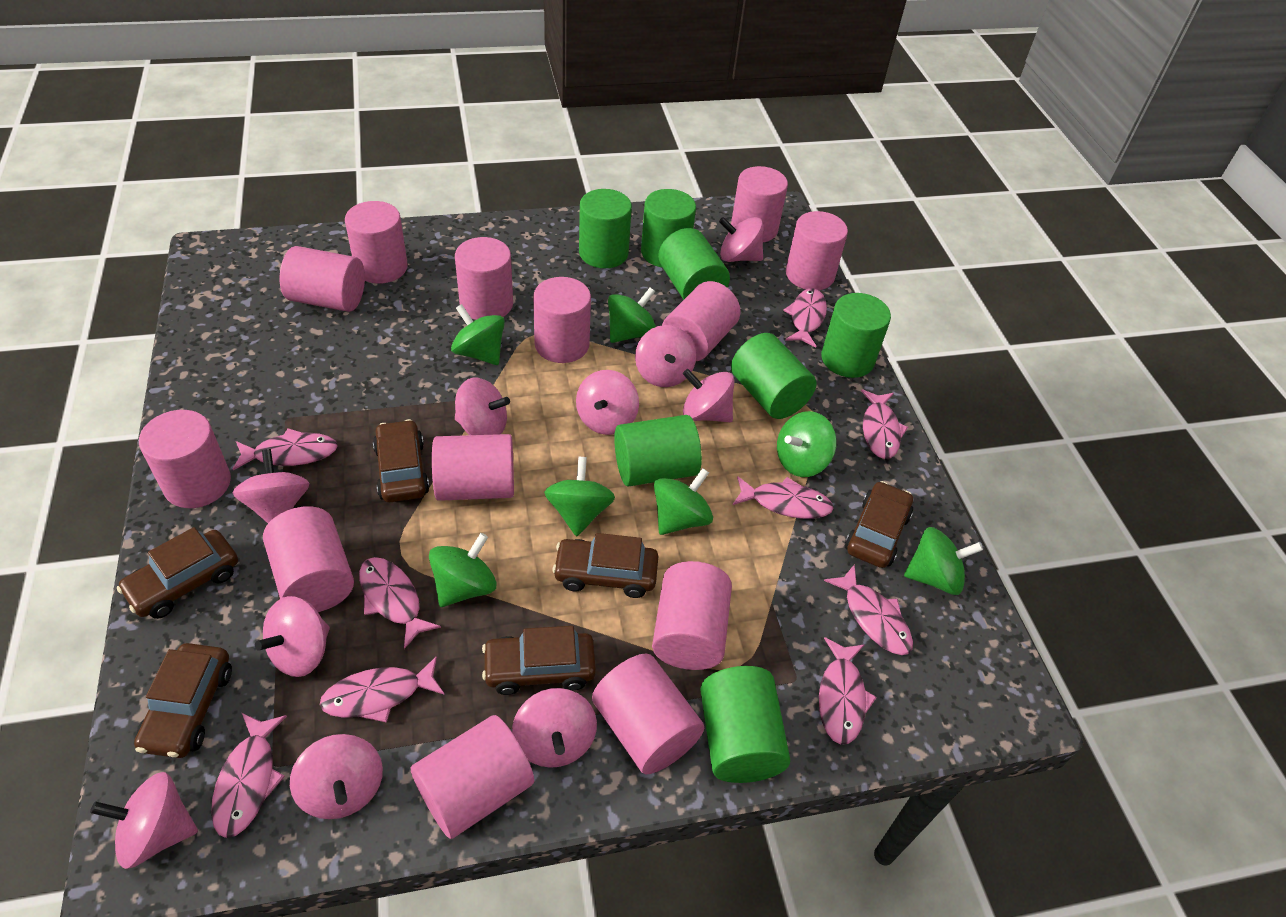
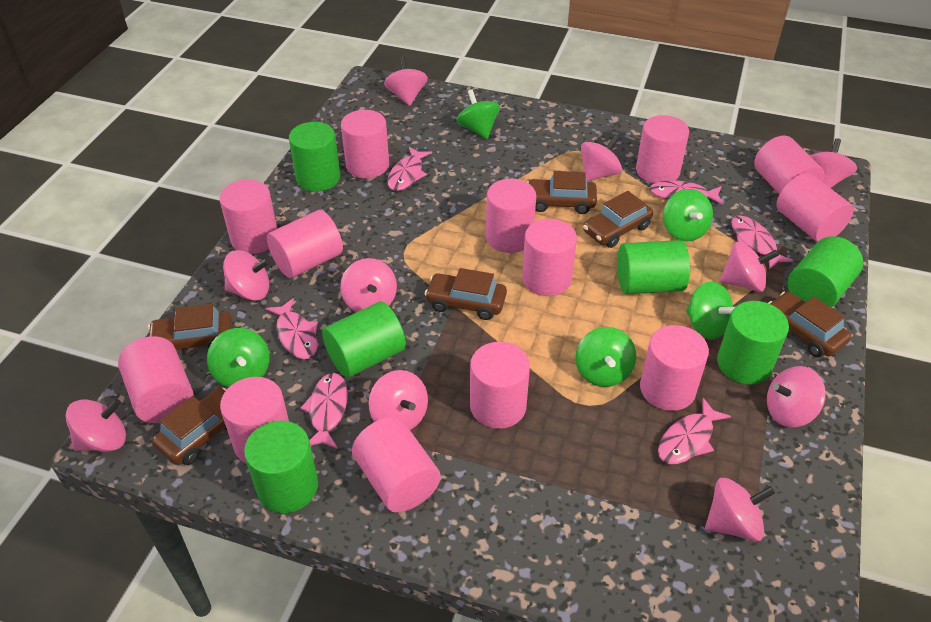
green cylinder: 7 -> 6
green spinning top: 7 -> 5
pink fish: 9 -> 6

